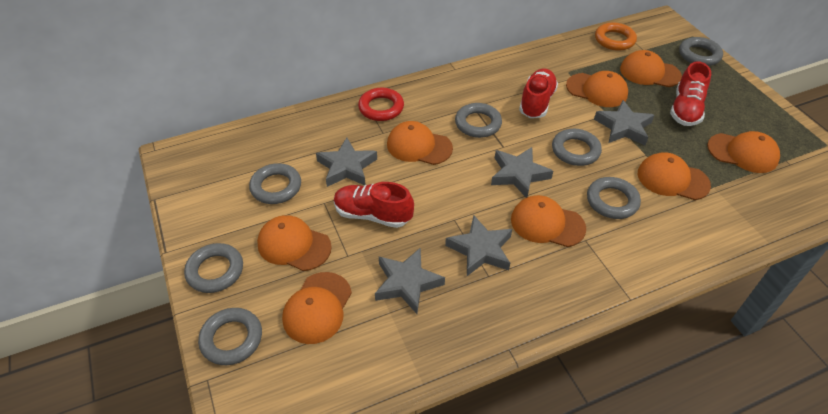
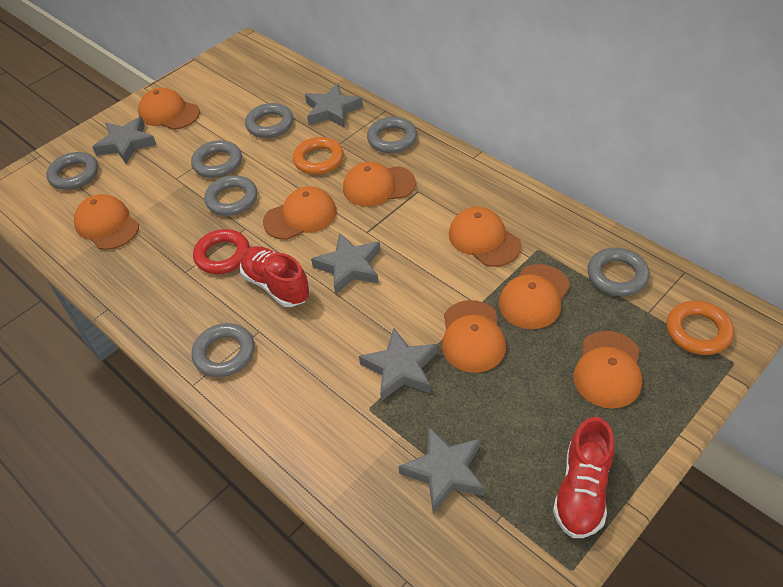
orange ring: 1 -> 2
red shoe: 3 -> 2

